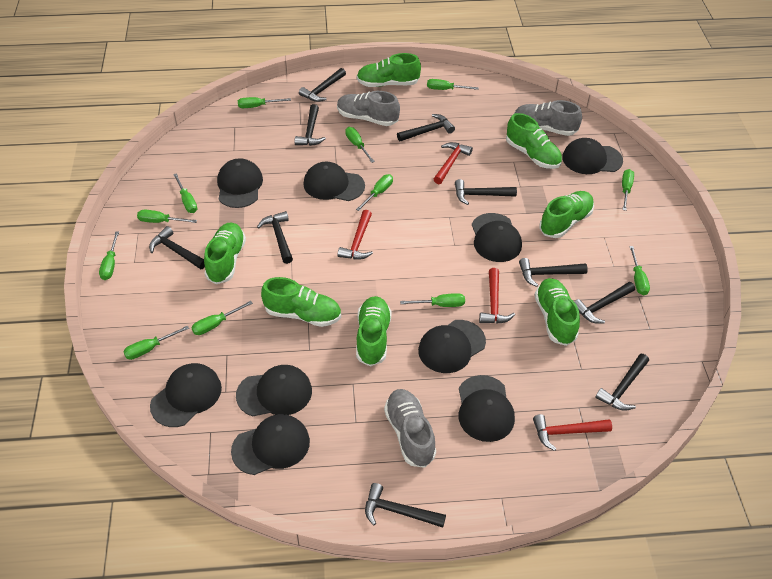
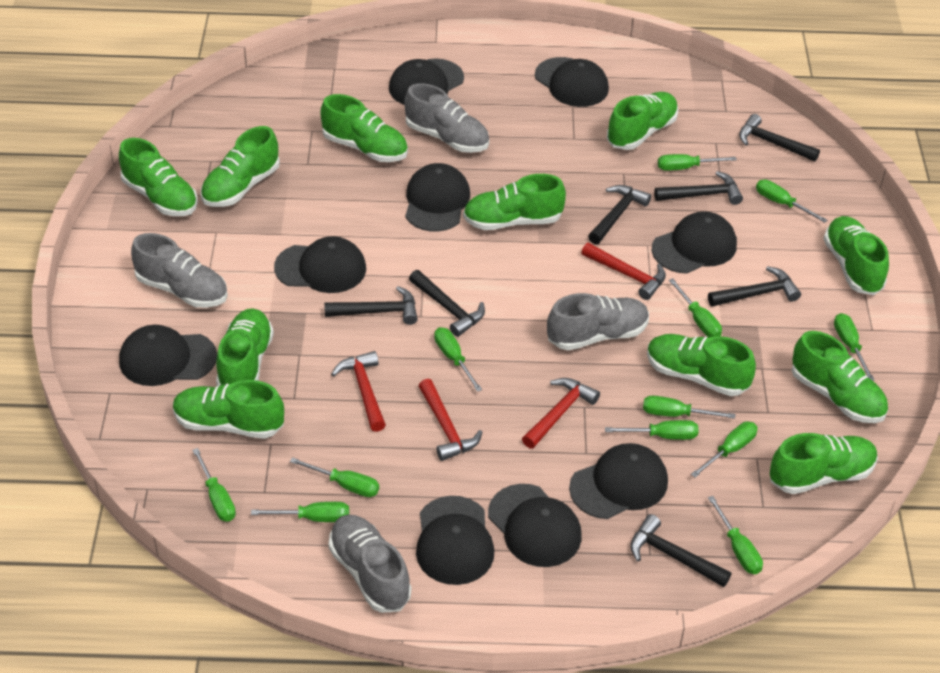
black hammer: 10 -> 7
green shoe: 7 -> 11
grey shoe: 3 -> 4

